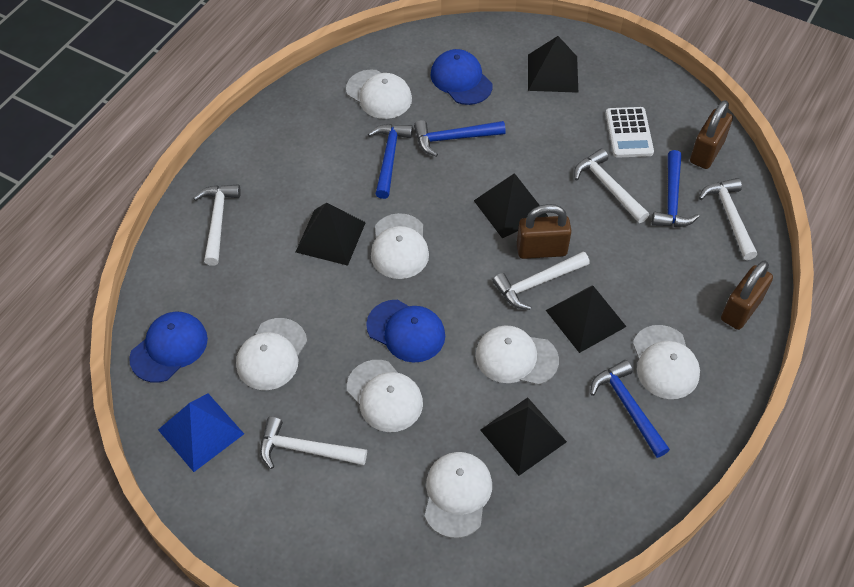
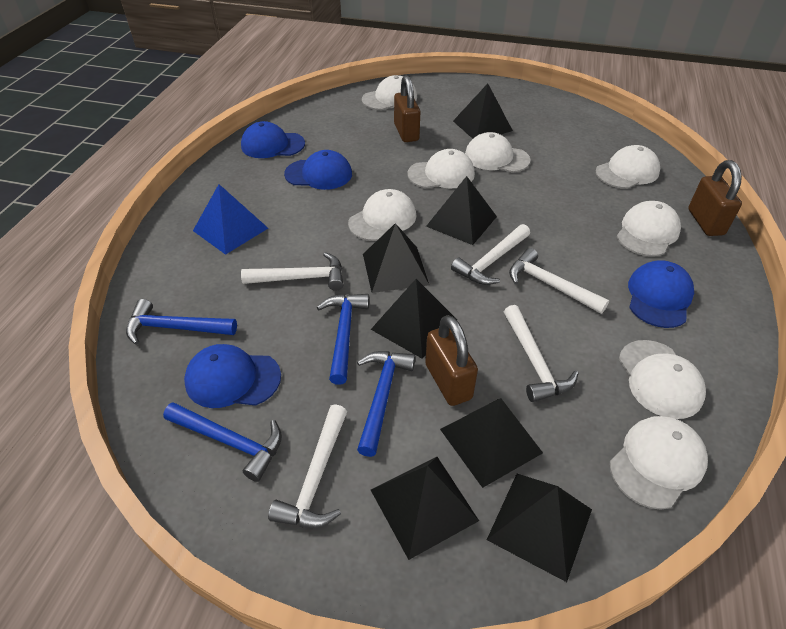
black pyramid: 5 -> 7
blue cap: 3 -> 4
white calculator: 1 -> 0
white cap: 7 -> 8

